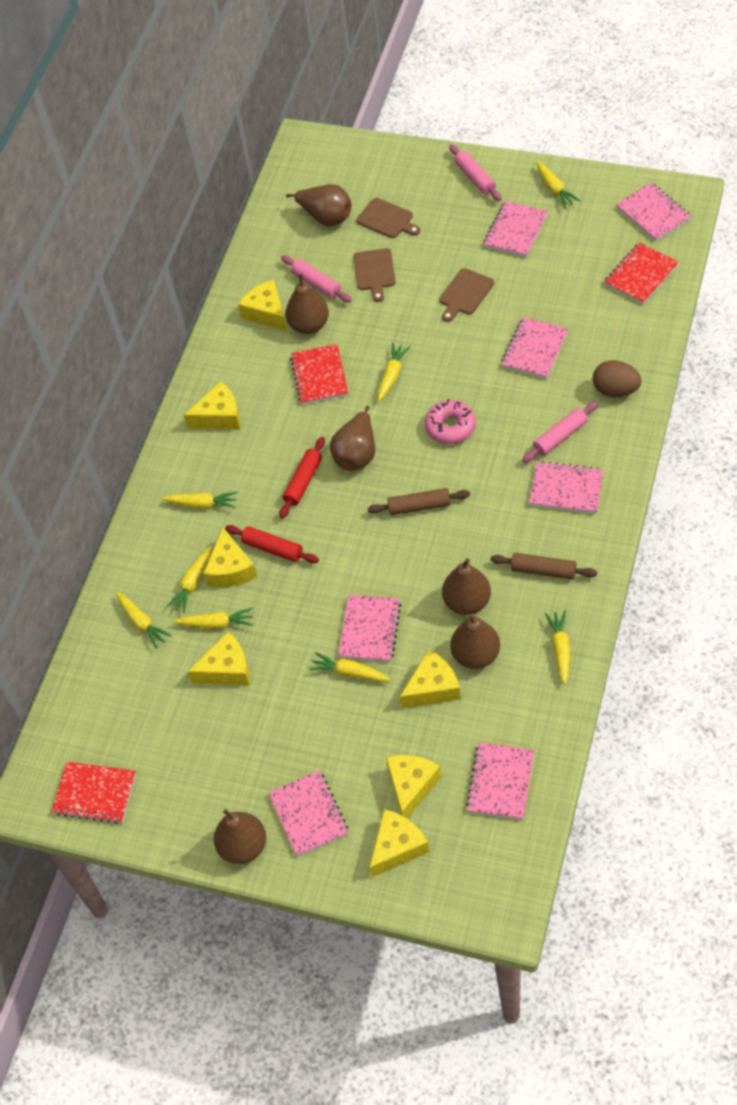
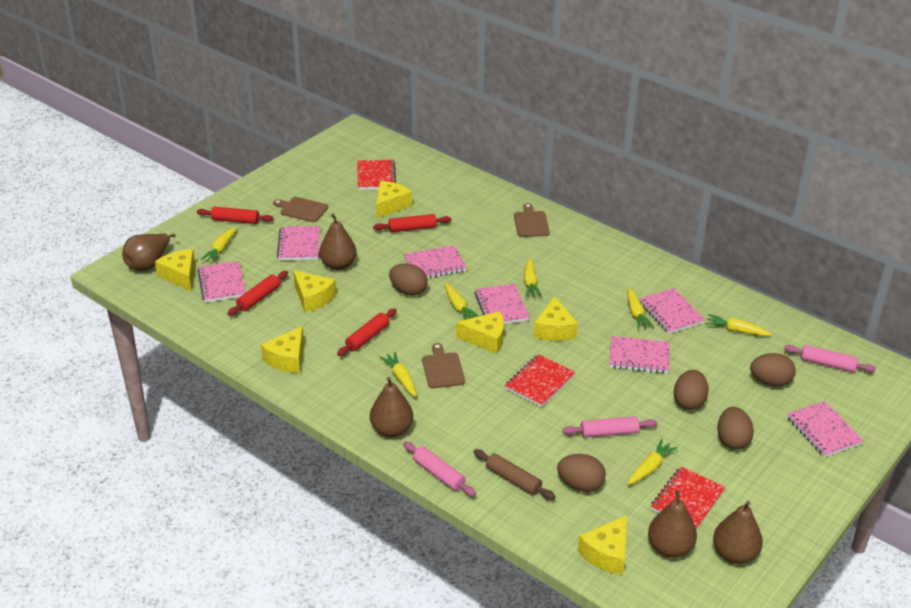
brown egg: 1 -> 5
brown pear: 6 -> 5
brown rolling pin: 2 -> 1
pink donut: 1 -> 0
red rolling pin: 2 -> 4
yellow carrot: 8 -> 7

